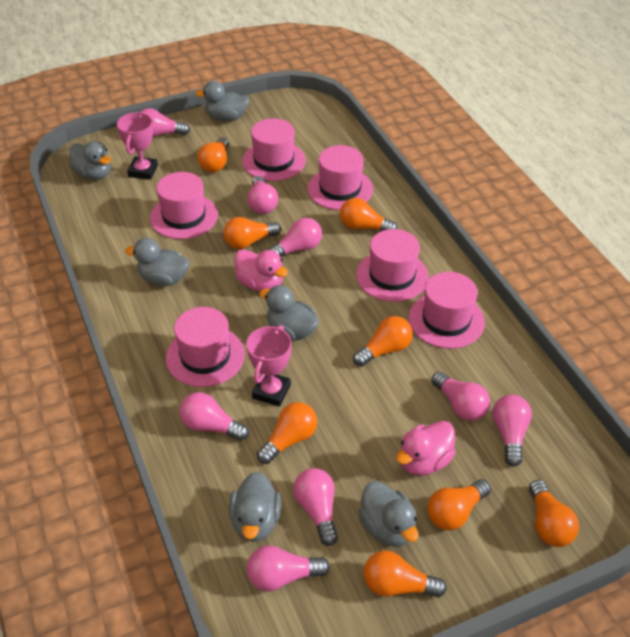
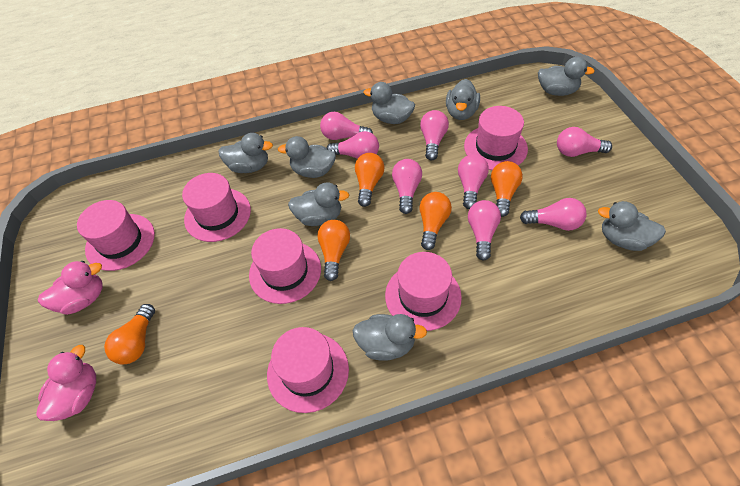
grey duck: 6 -> 8
orange light bulb: 8 -> 5
pink trophy: 2 -> 0

